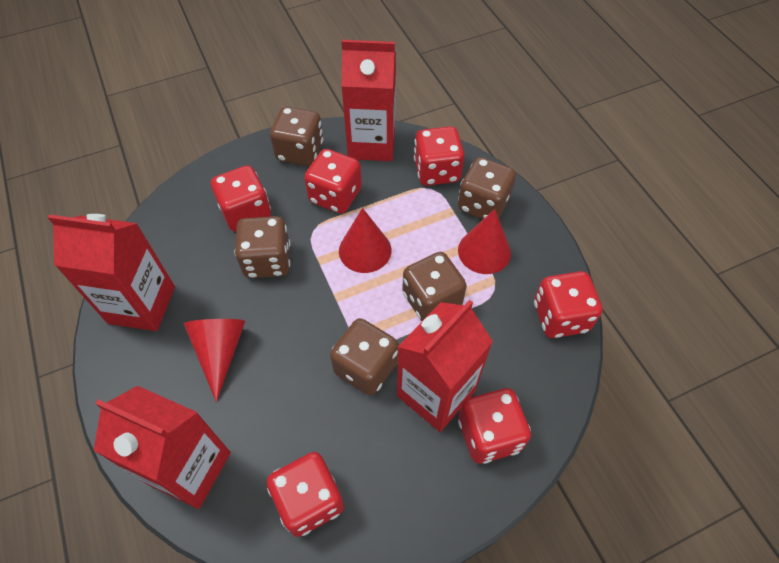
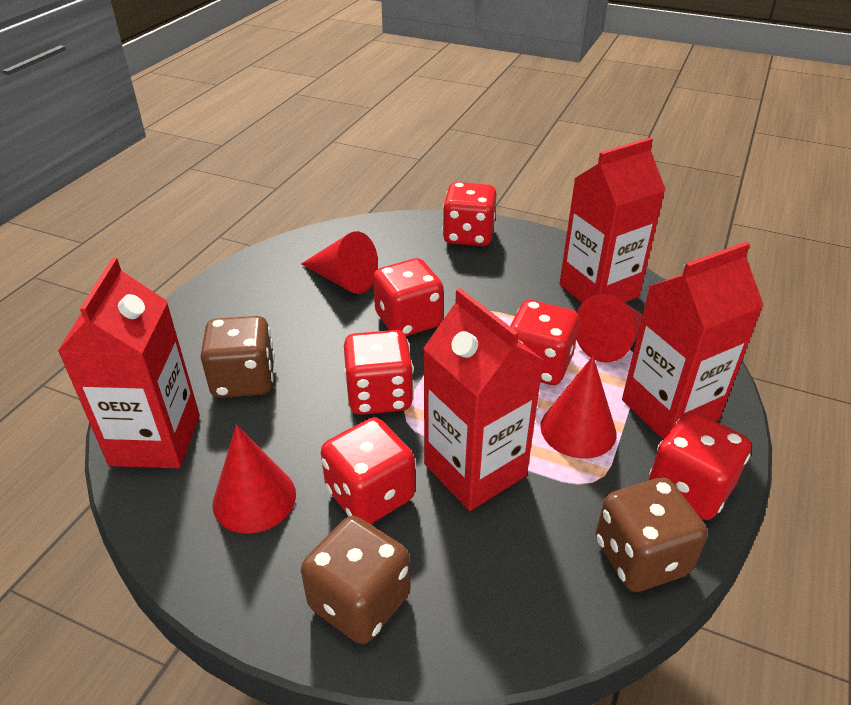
brown dice: 5 -> 3
red cone: 3 -> 4

